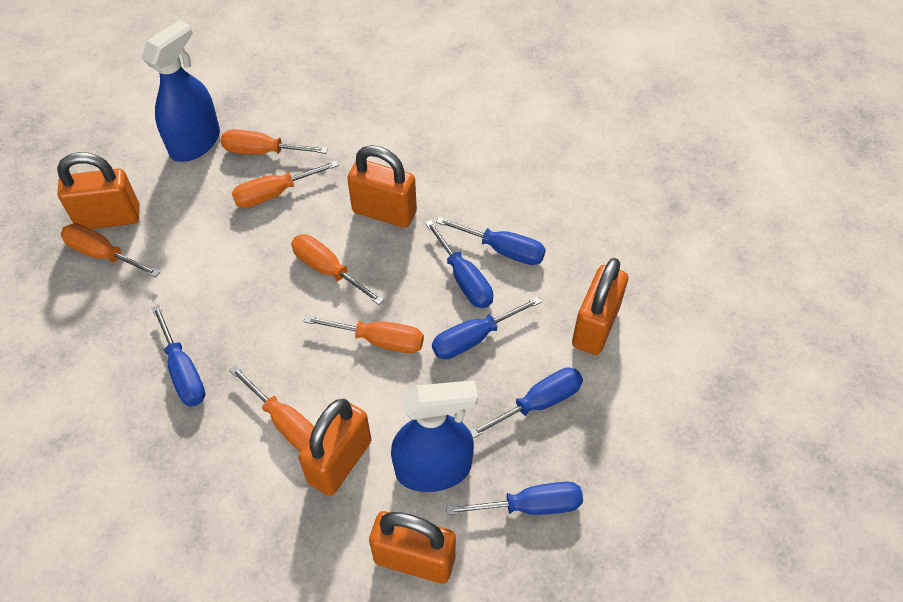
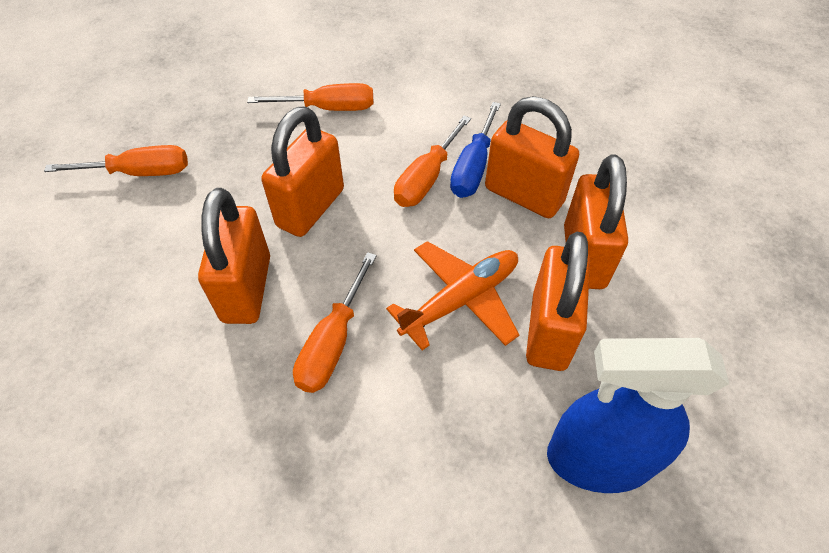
blue screwdriver: 6 -> 1
blue spray bottle: 2 -> 1
orange plane: 0 -> 1
orange screwdriver: 6 -> 4

